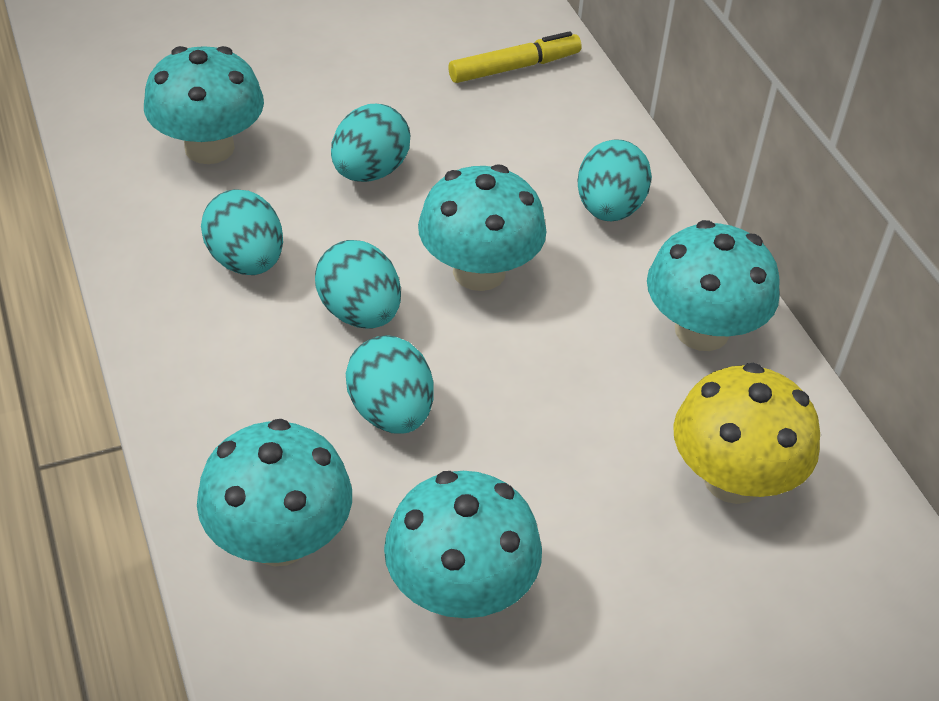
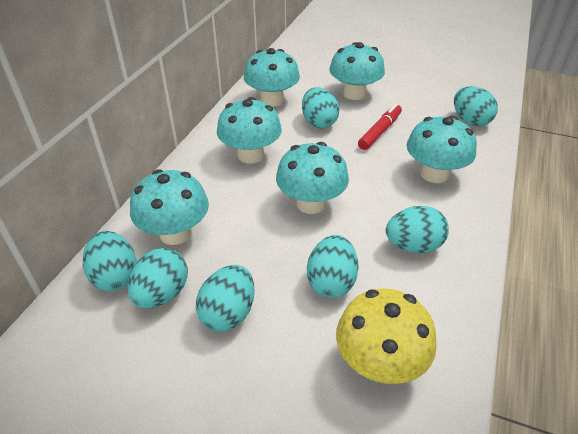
red marker: 0 -> 1
turquoise egg: 5 -> 7
turquoise mushroom: 5 -> 6
yellow marker: 1 -> 0

